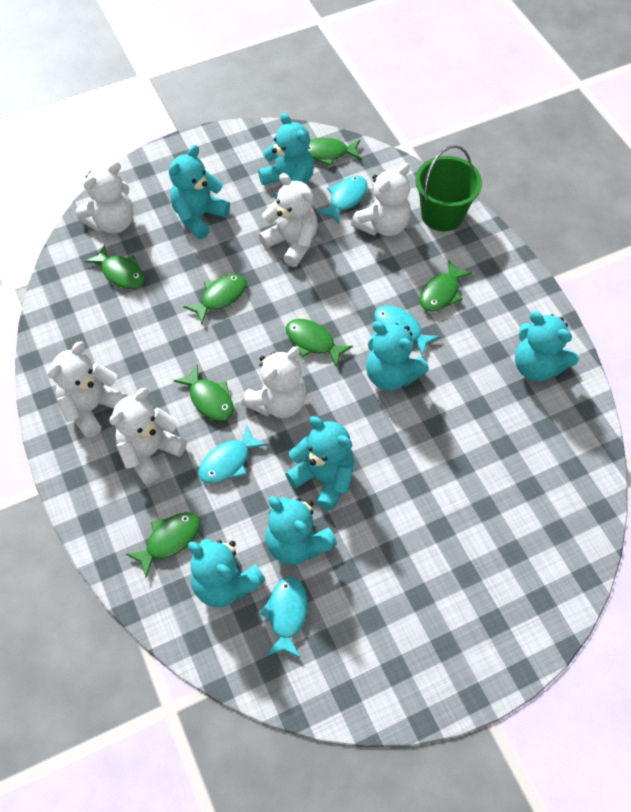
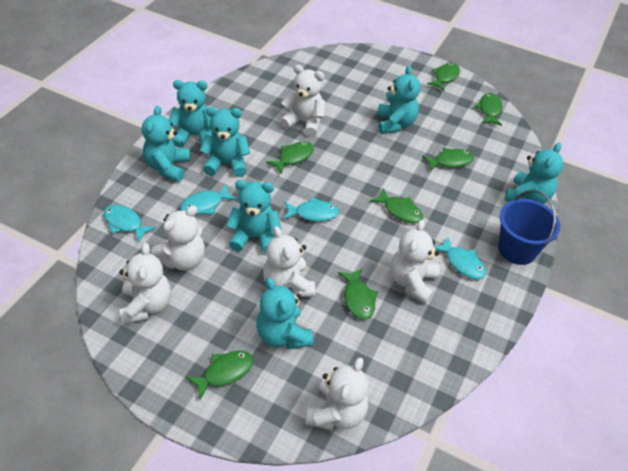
blue bucket: 0 -> 1
green bucket: 1 -> 0

